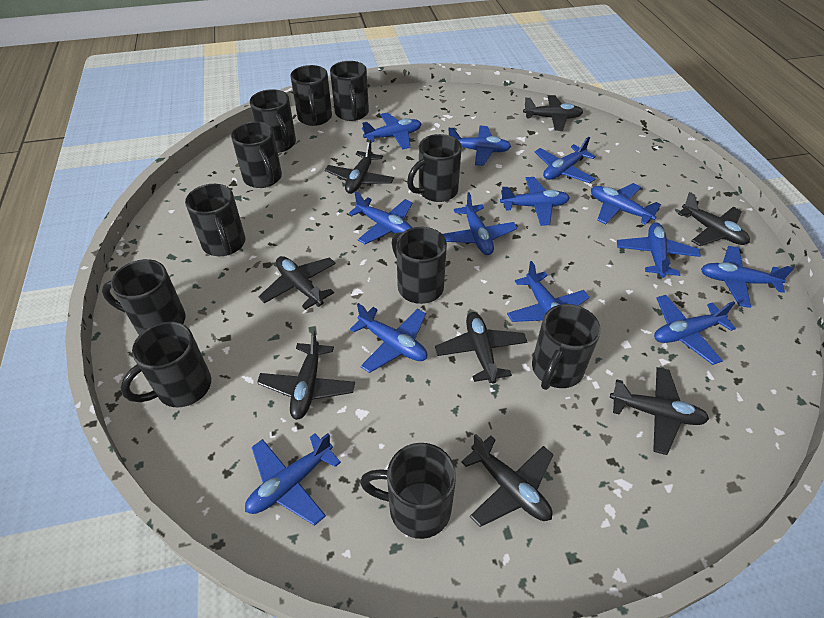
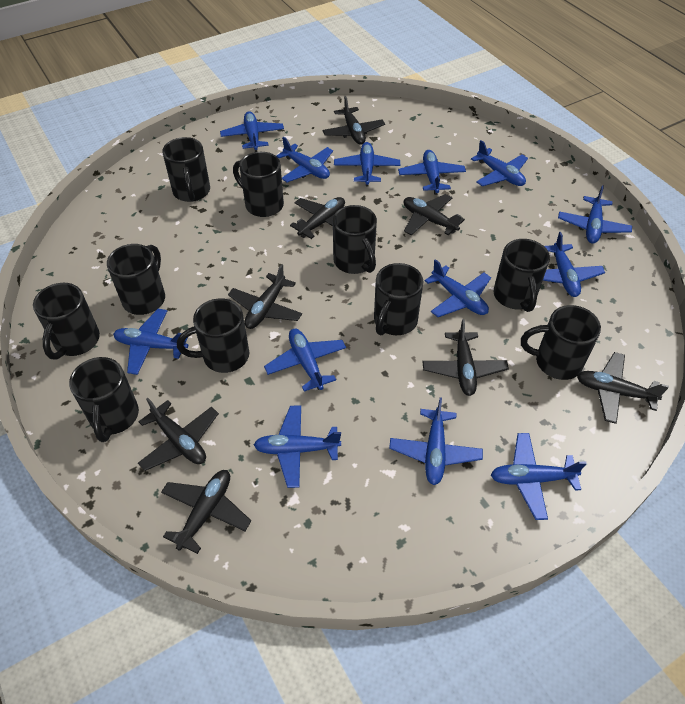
black mug: 11 -> 10

